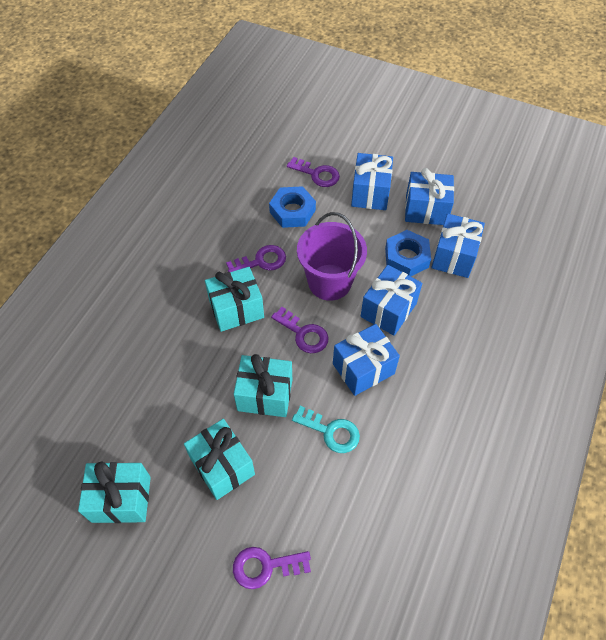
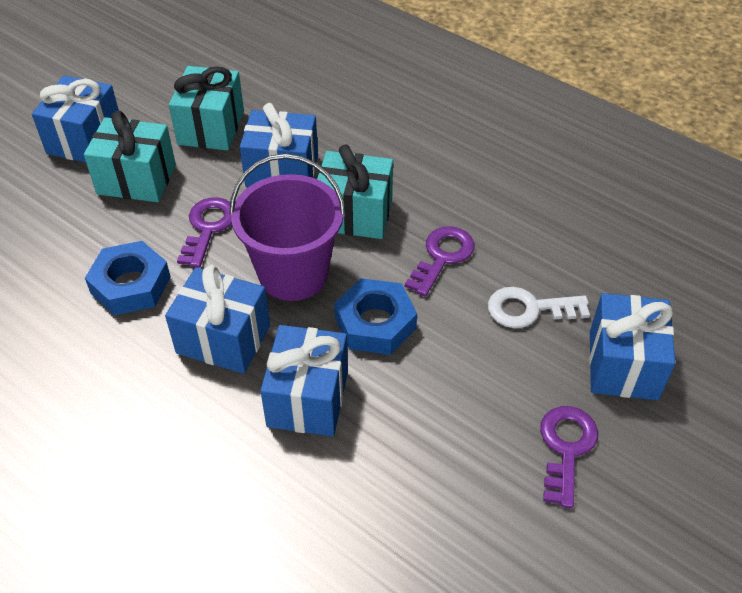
purple key: 4 -> 3
turquoise gift: 4 -> 3
turquoise key: 1 -> 0
white key: 0 -> 1

